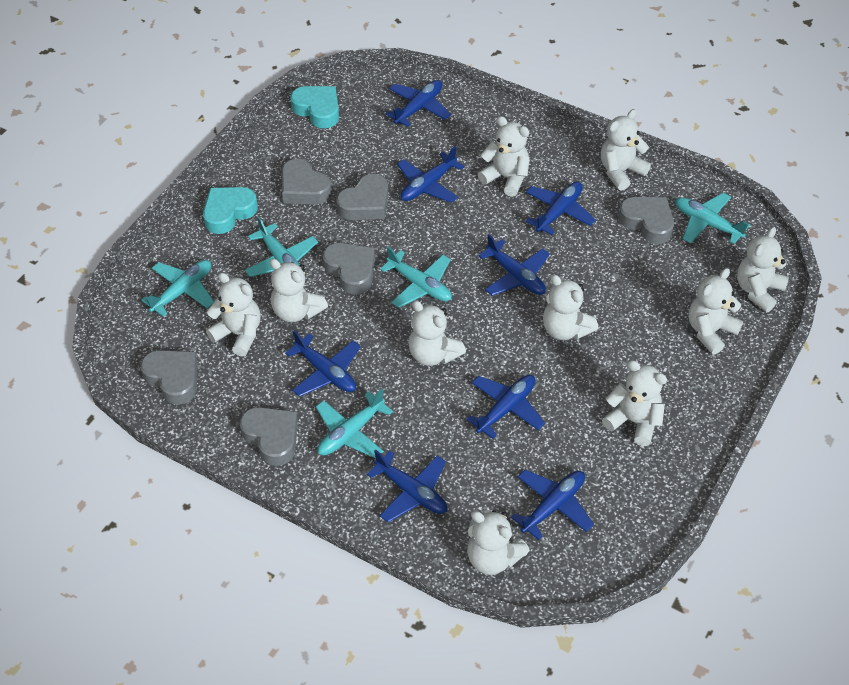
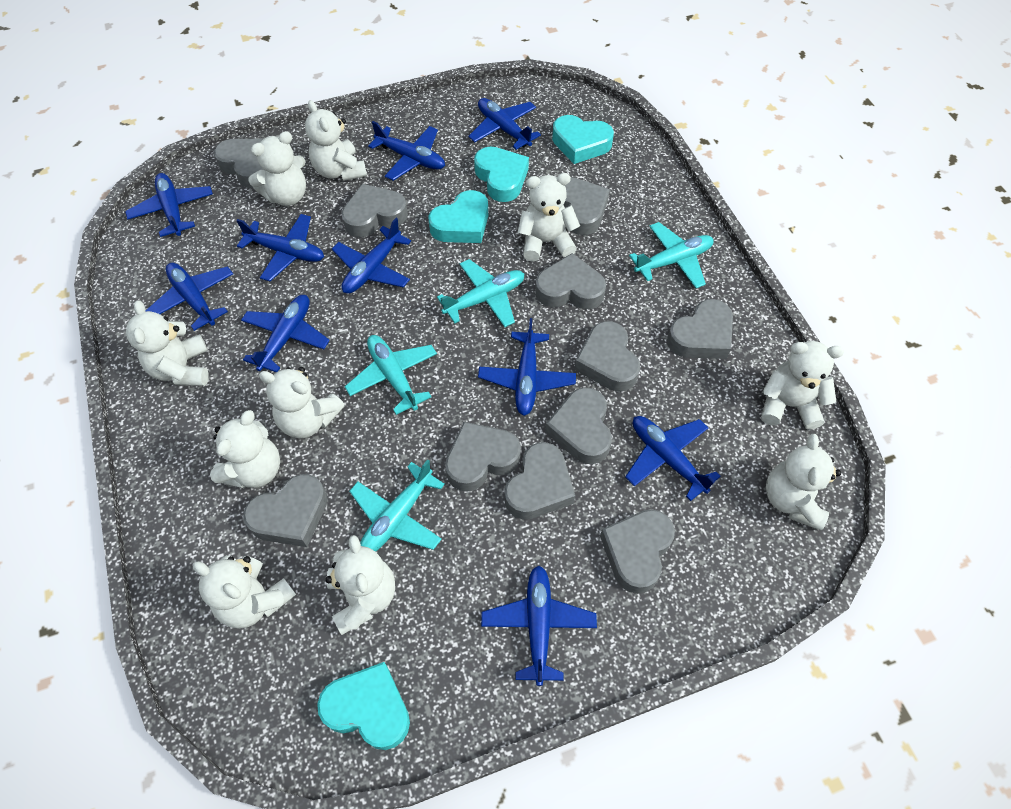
blue plane: 8 -> 10
grey heart: 6 -> 11
turquoise heart: 2 -> 4
turquoise plane: 5 -> 4

